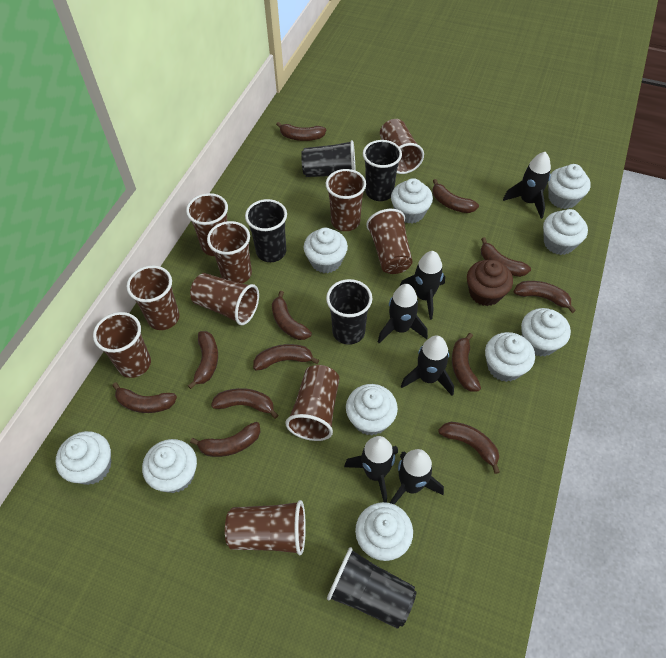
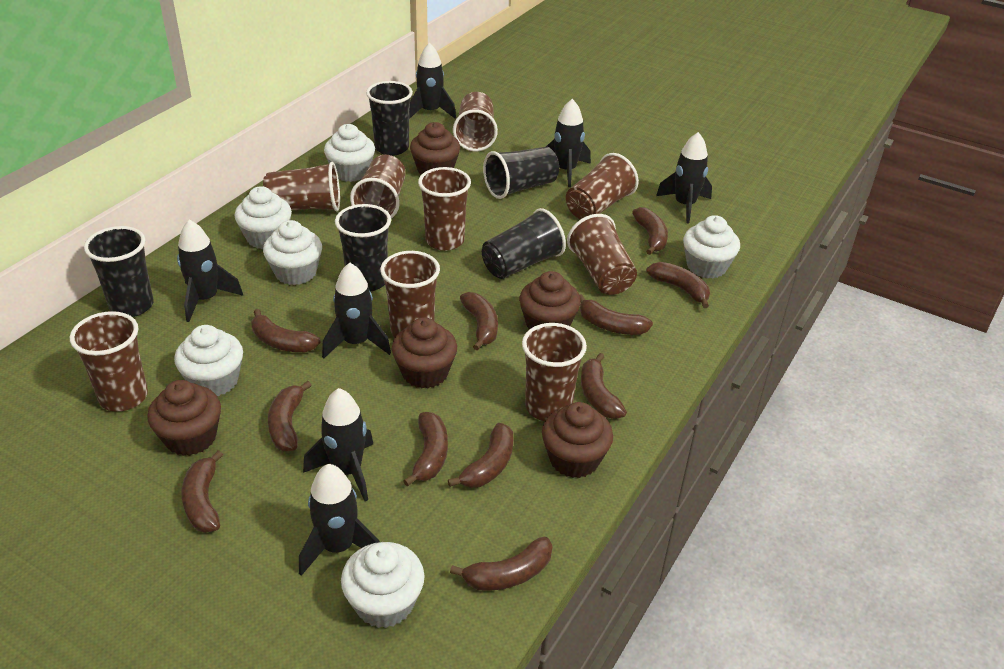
black rocket: 6 -> 7
brown banana: 12 -> 11
brown cup: 10 -> 9
brown cupcake: 1 -> 5
white cupcake: 10 -> 6

